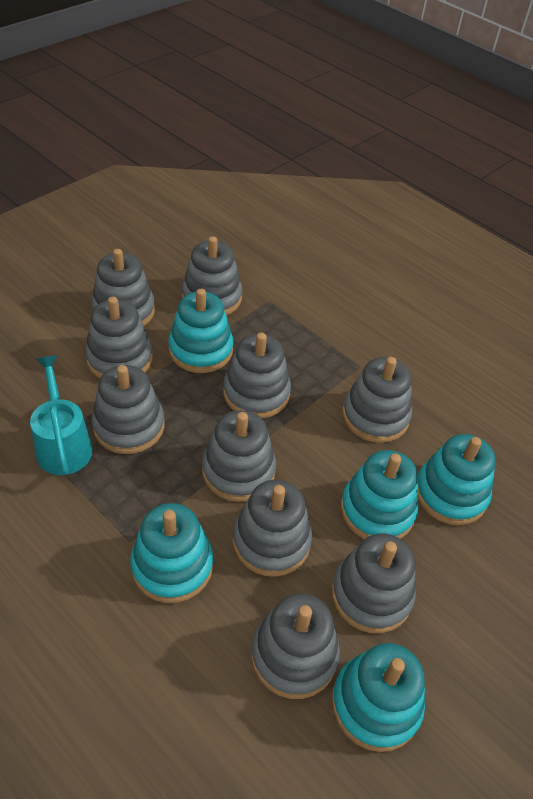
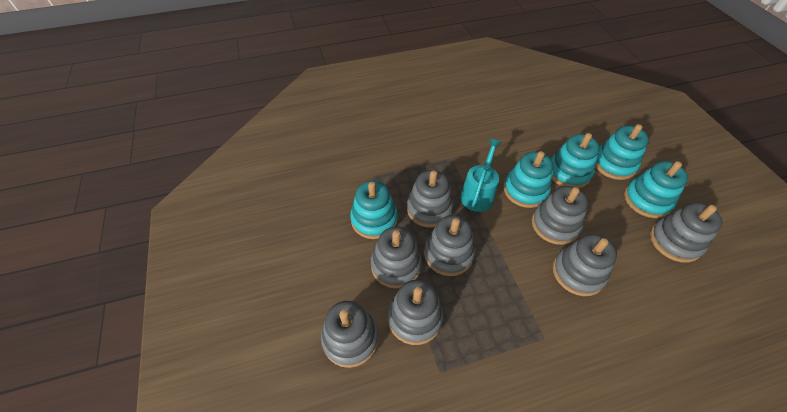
grey stacking toy: 10 -> 8

